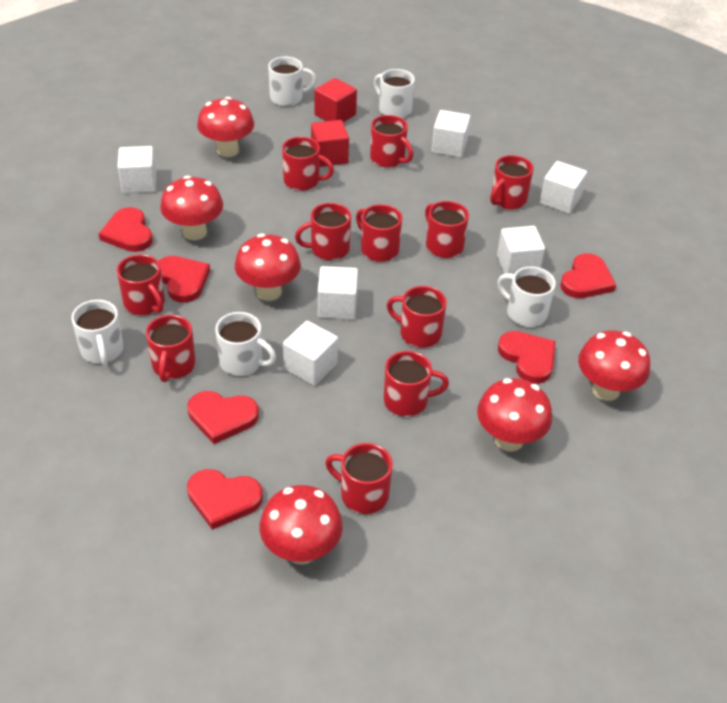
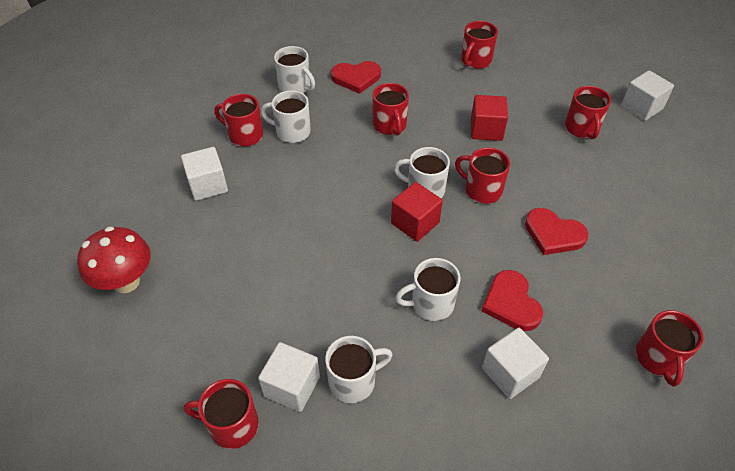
red heart: 6 -> 3
red mug: 11 -> 7
red mushroom: 6 -> 1
white cube: 6 -> 4

